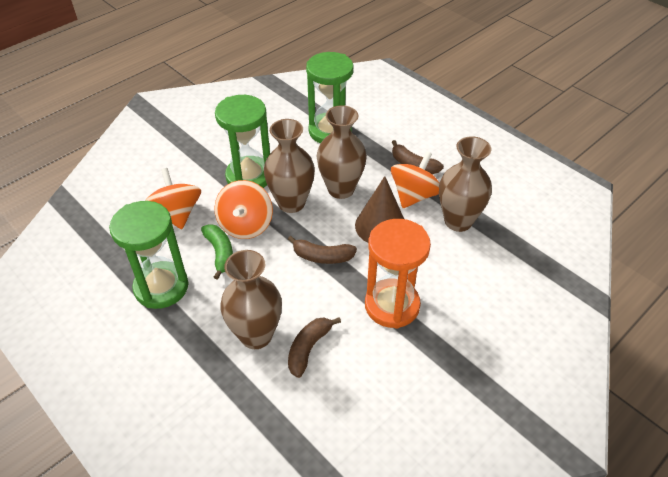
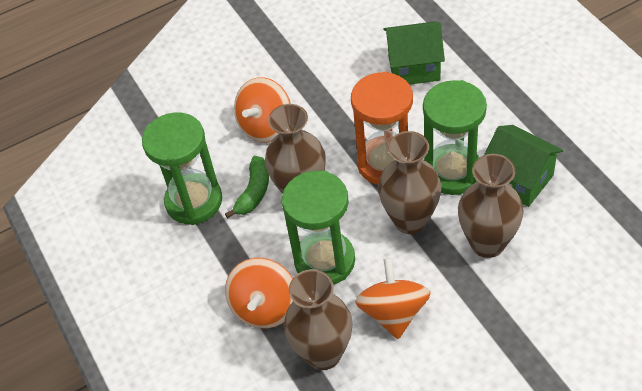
brown banana: 3 -> 0
brown cone: 1 -> 0
green house: 0 -> 2

